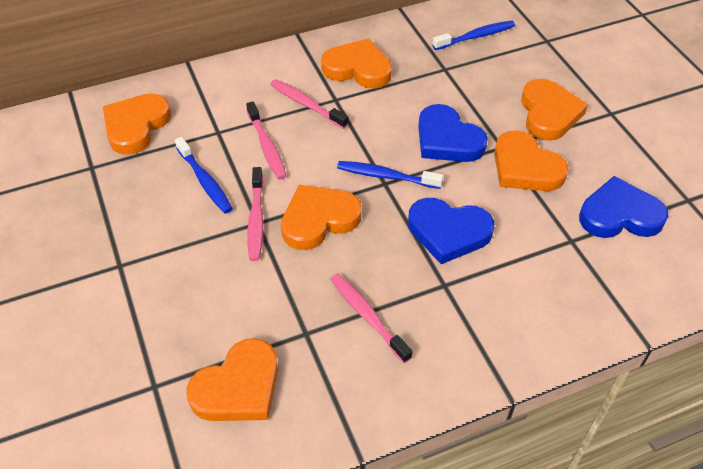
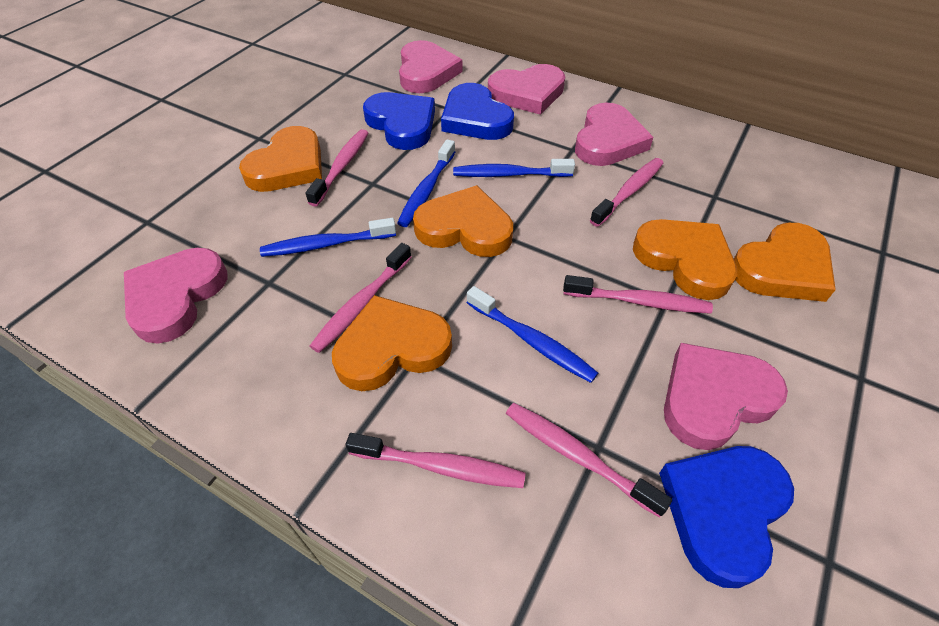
blue toothbrush: 3 -> 4
orange heart: 6 -> 5
pink heart: 0 -> 5
pink toothbrush: 4 -> 6

